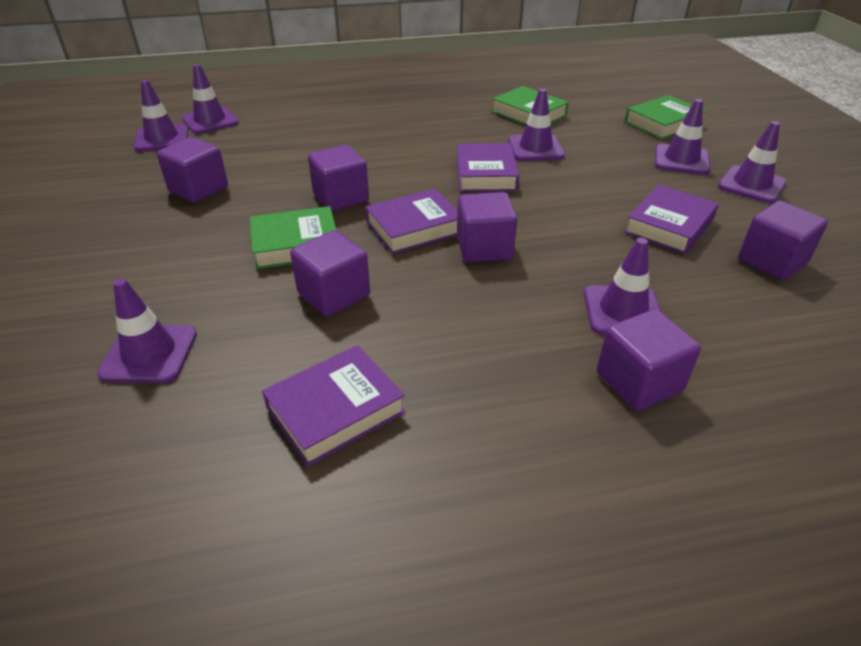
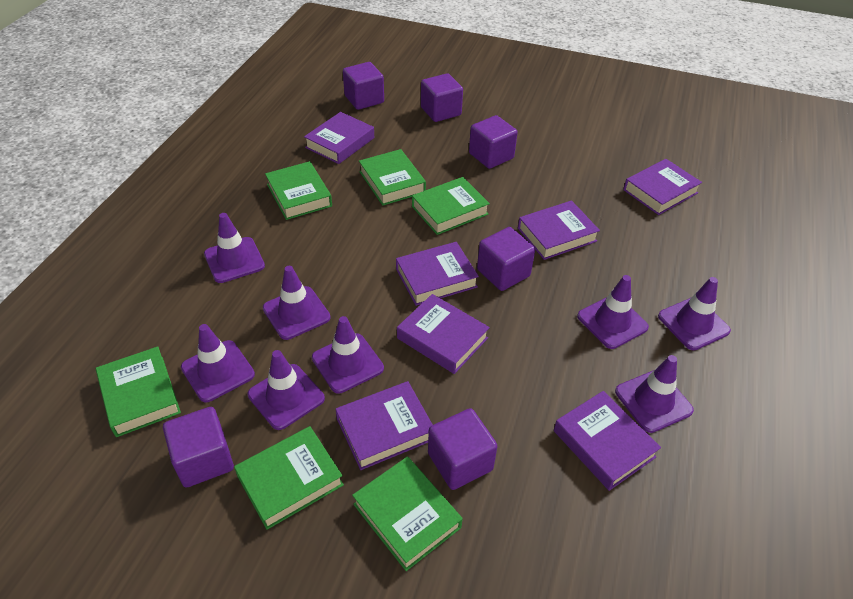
green book: 3 -> 6
purple book: 4 -> 7
purple traffic cone: 7 -> 8

